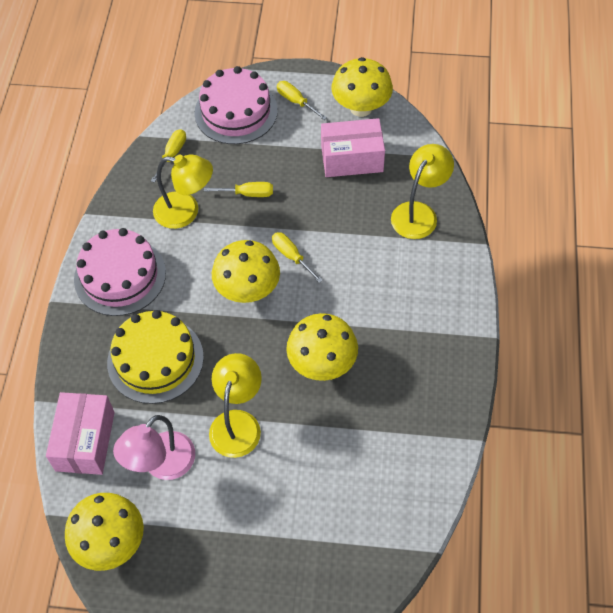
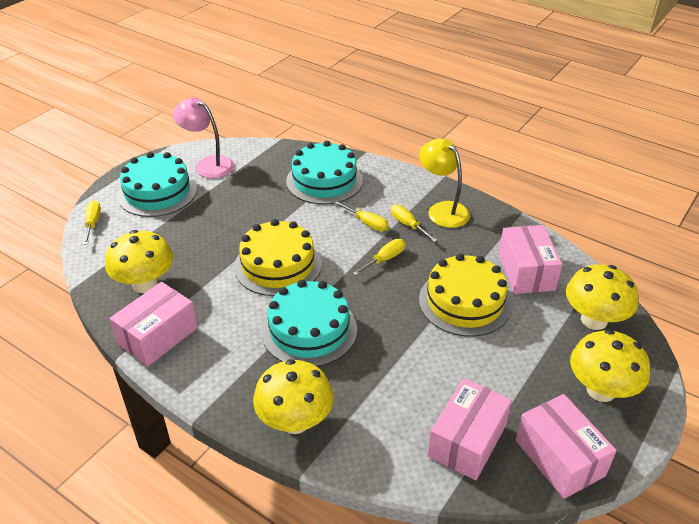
pink box: 2 -> 4
pink cake: 2 -> 0
turquoise cake: 0 -> 3
yellow cake: 1 -> 2
yellow lamp: 3 -> 1

